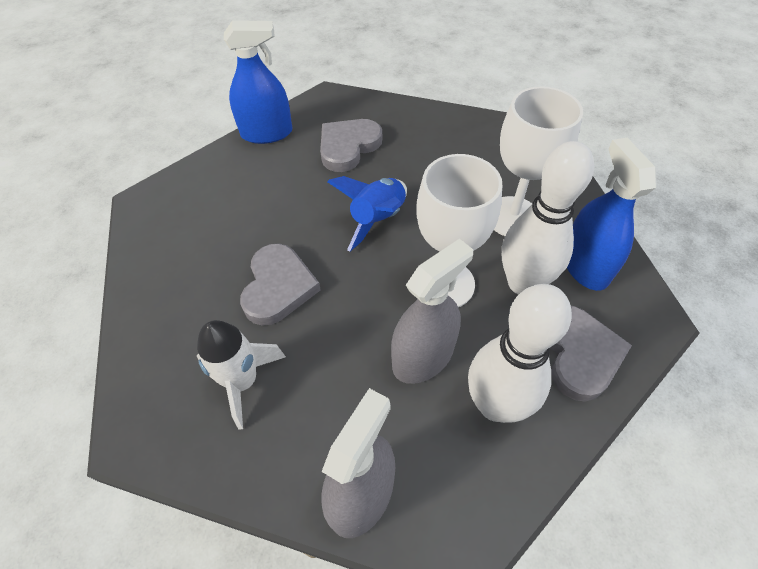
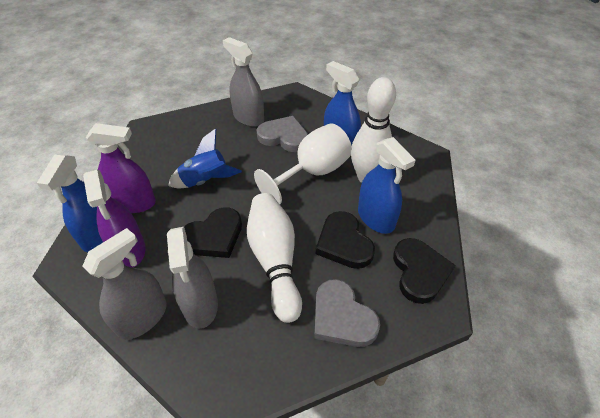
black heart: 0 -> 3
blue spray bottle: 2 -> 3
grey heart: 3 -> 2
grey spray bottle: 2 -> 3
purple spray bottle: 0 -> 2
white goblet: 2 -> 1
white rocket: 1 -> 0

